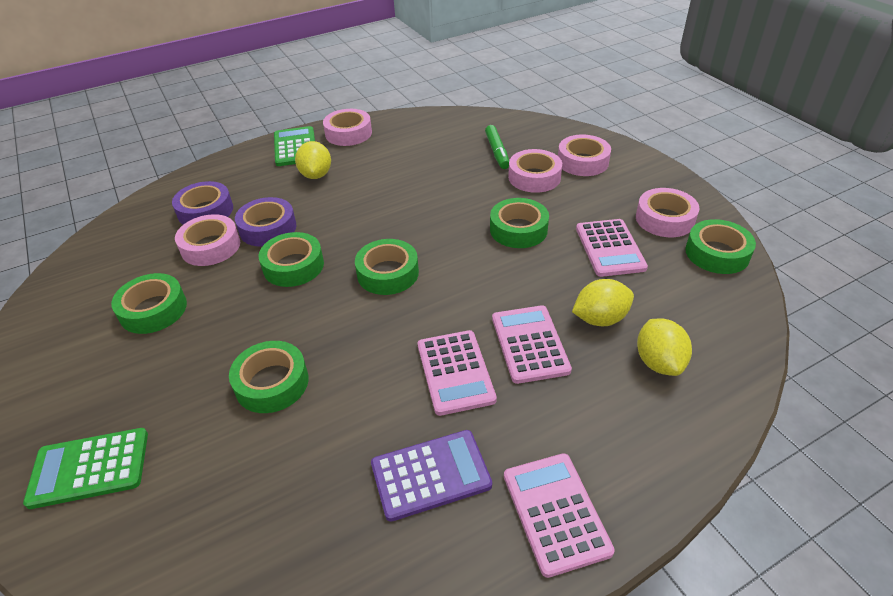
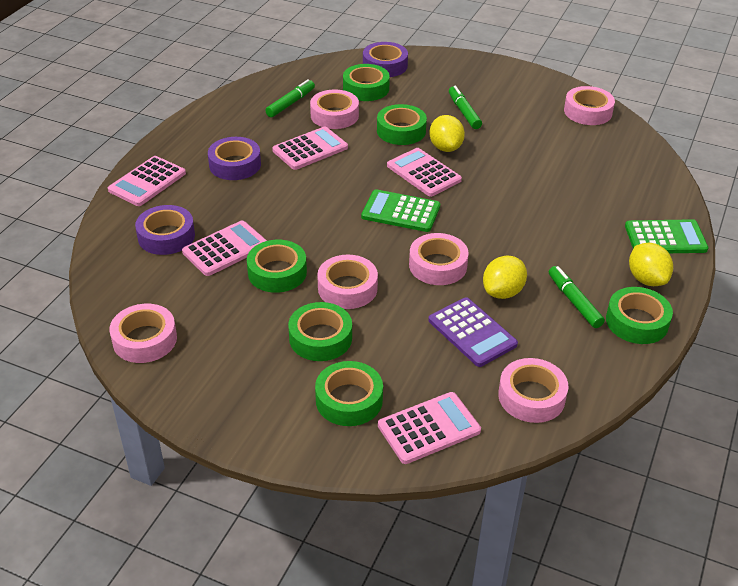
green marker: 1 -> 3
pink calculator: 4 -> 5
pink tape: 5 -> 6
purple tape: 2 -> 3

